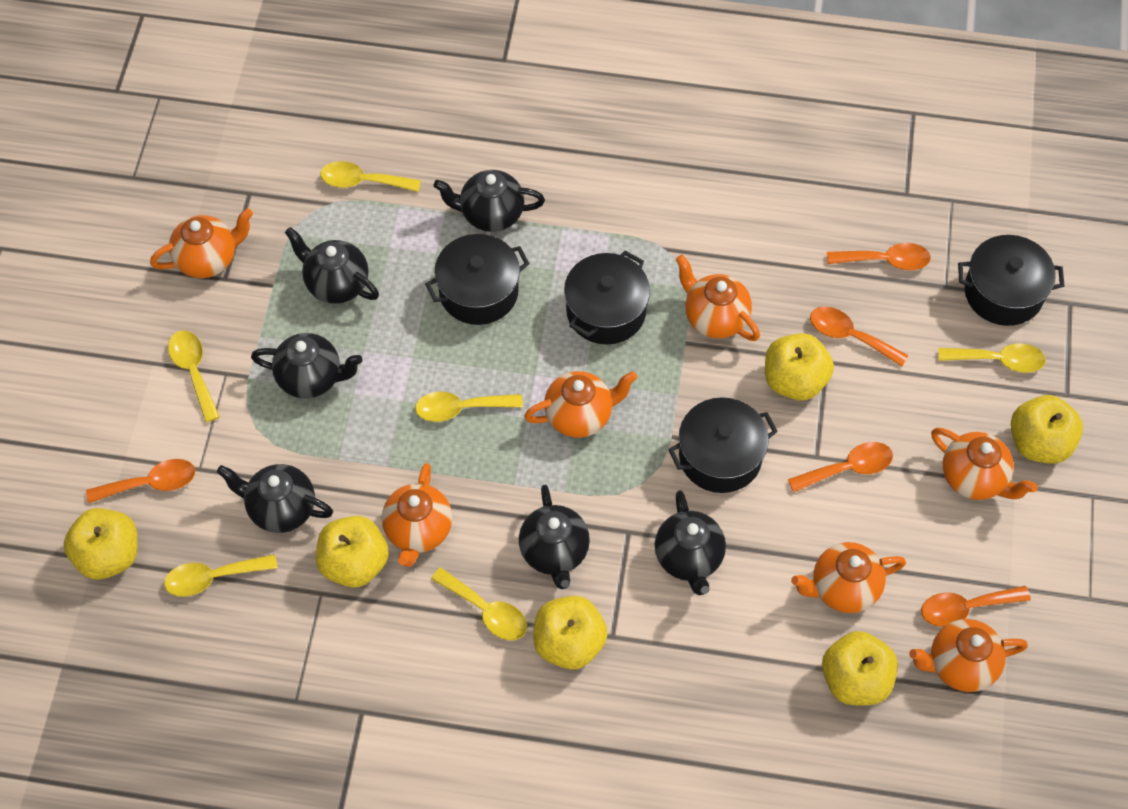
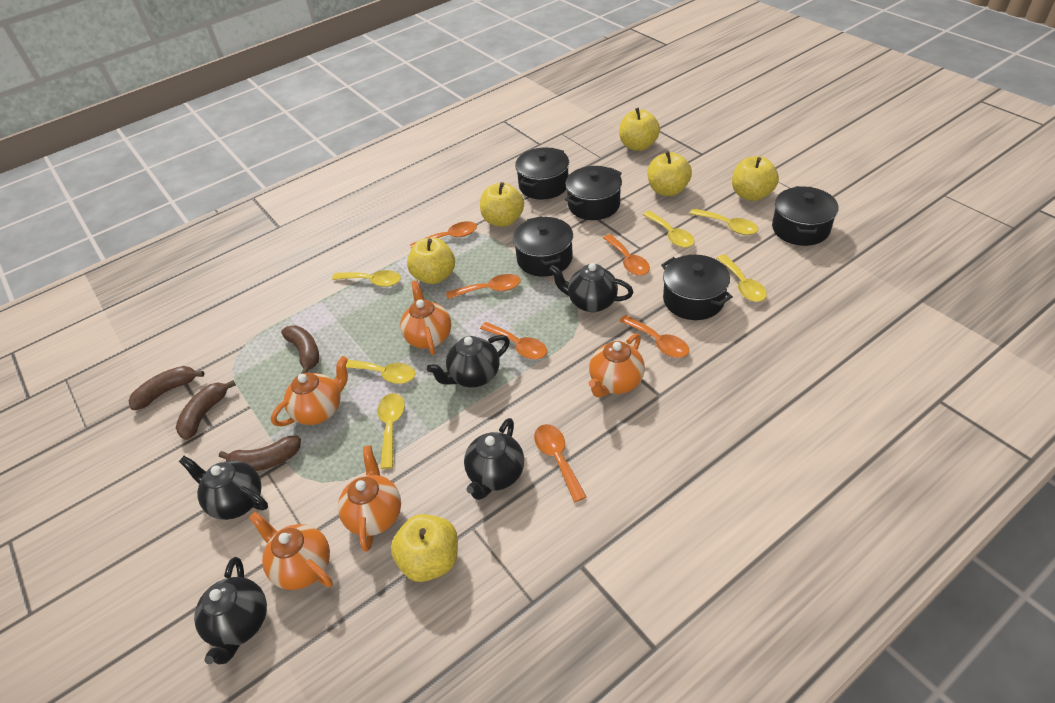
black pot: 4 -> 5
black teapot: 6 -> 5
brown banana: 0 -> 4
orange spoon: 5 -> 6
orange teapot: 7 -> 5

